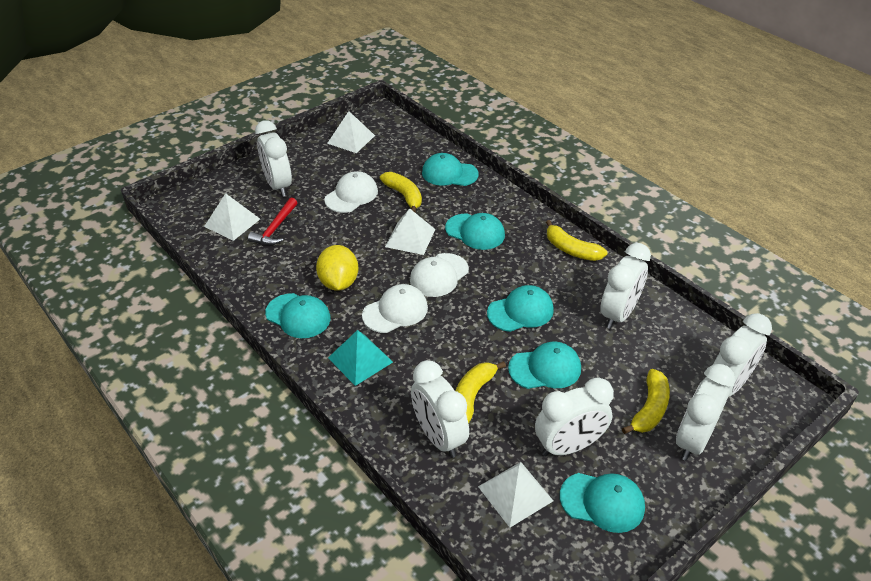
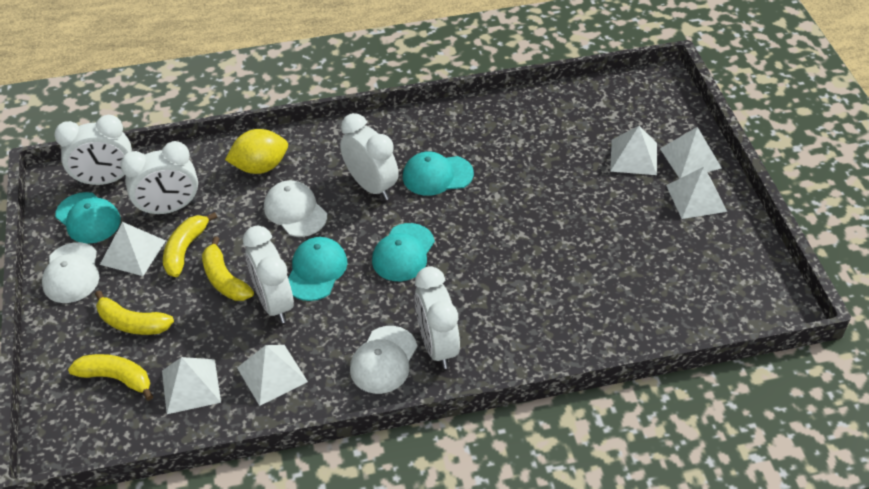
red hammer: 1 -> 0
turquoise cap: 6 -> 4
turquoise pyramid: 1 -> 0
white clock: 6 -> 5
white pyramid: 4 -> 6

